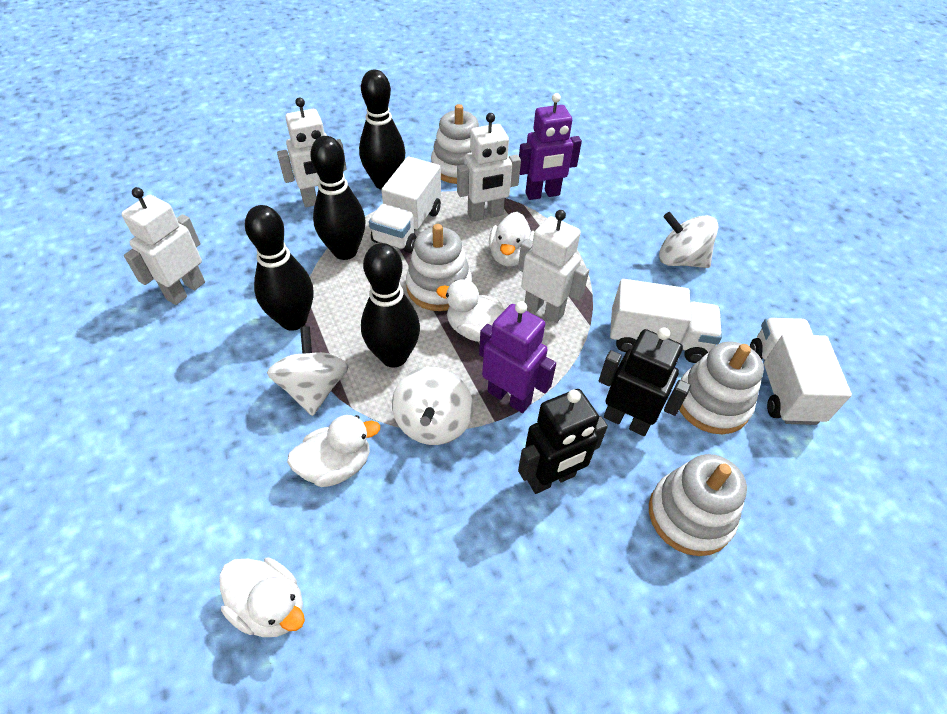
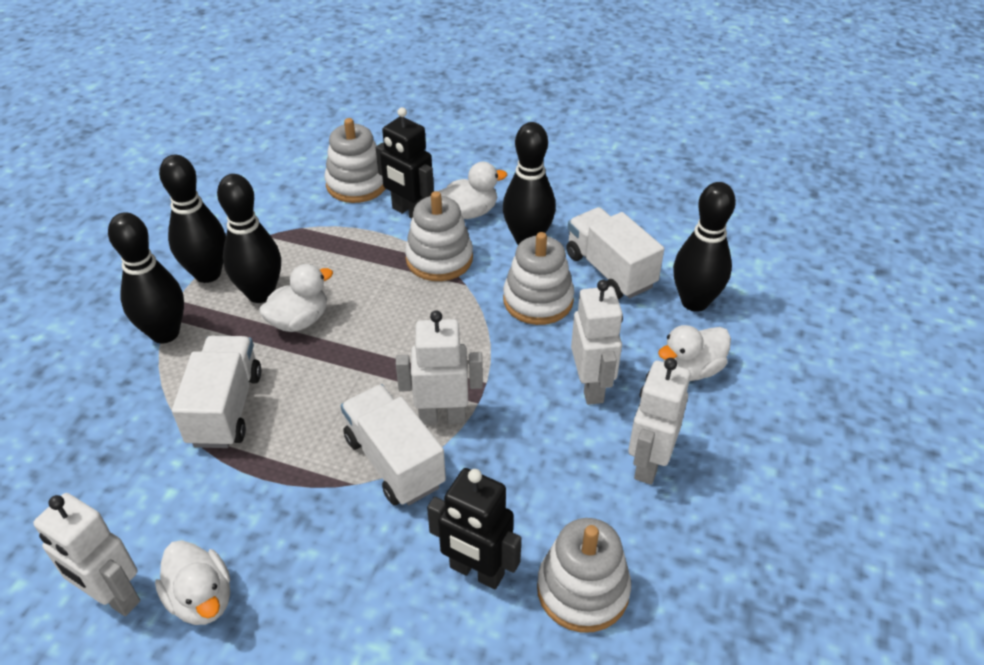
black bowling pin: 4 -> 5
purple robot: 2 -> 0
white spinning top: 3 -> 0

